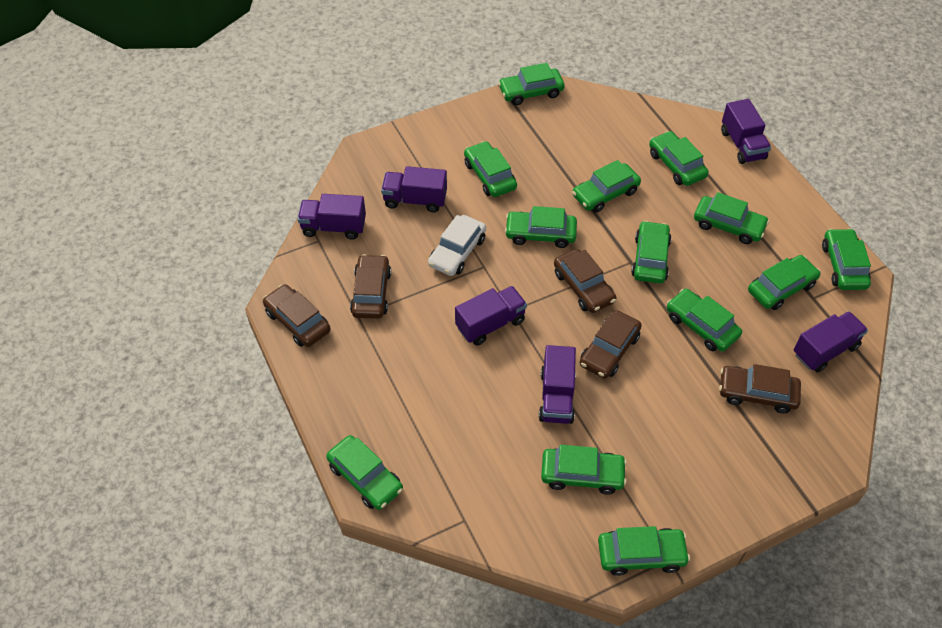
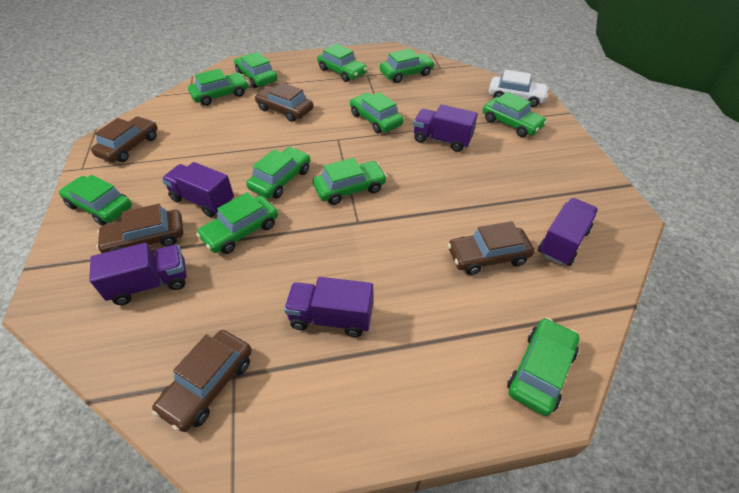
green car: 13 -> 11
purple truck: 6 -> 5

